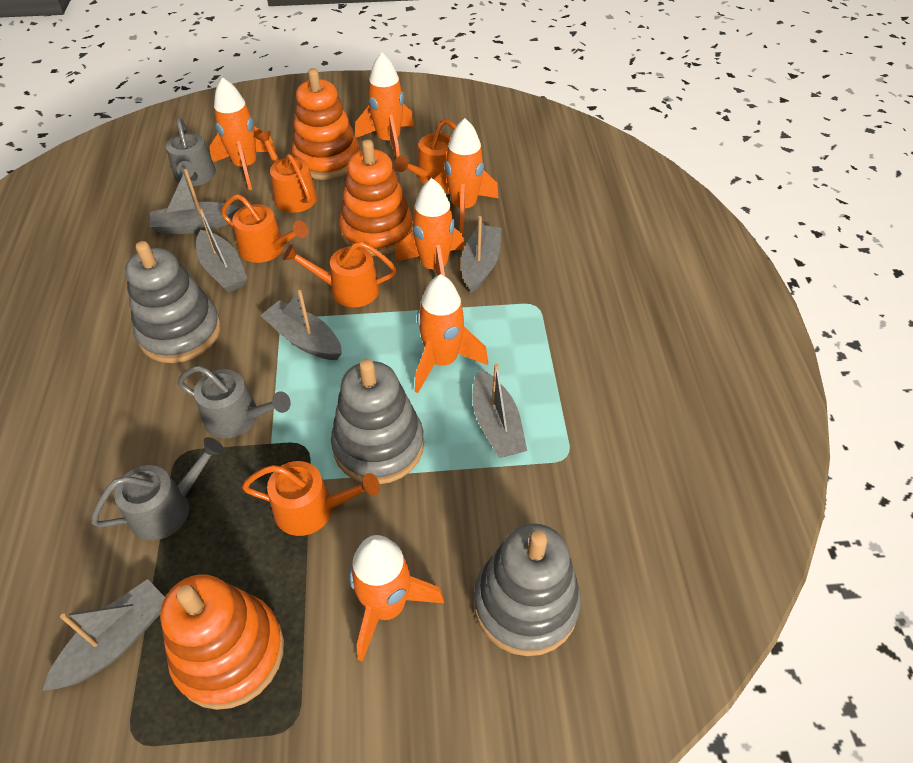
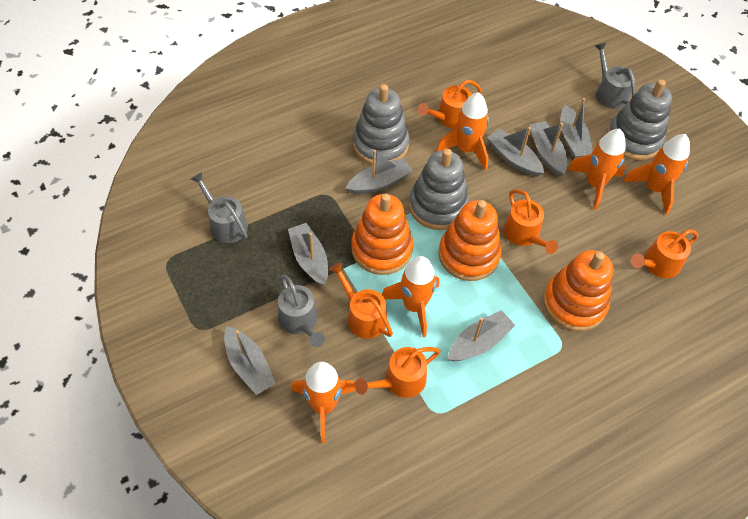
grey boat: 6 -> 7
orange rocket: 6 -> 5

